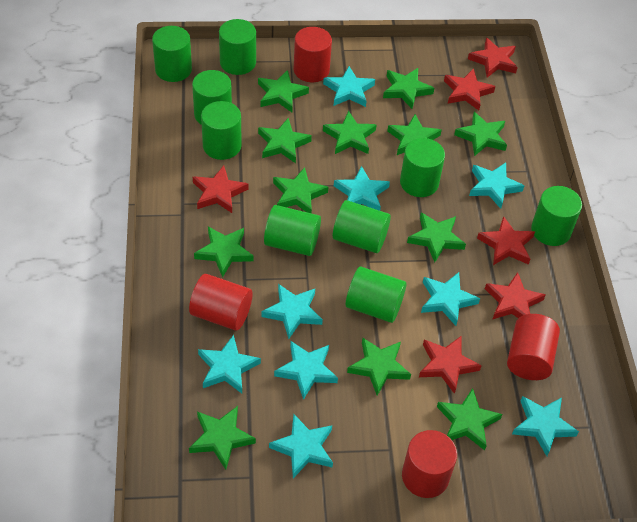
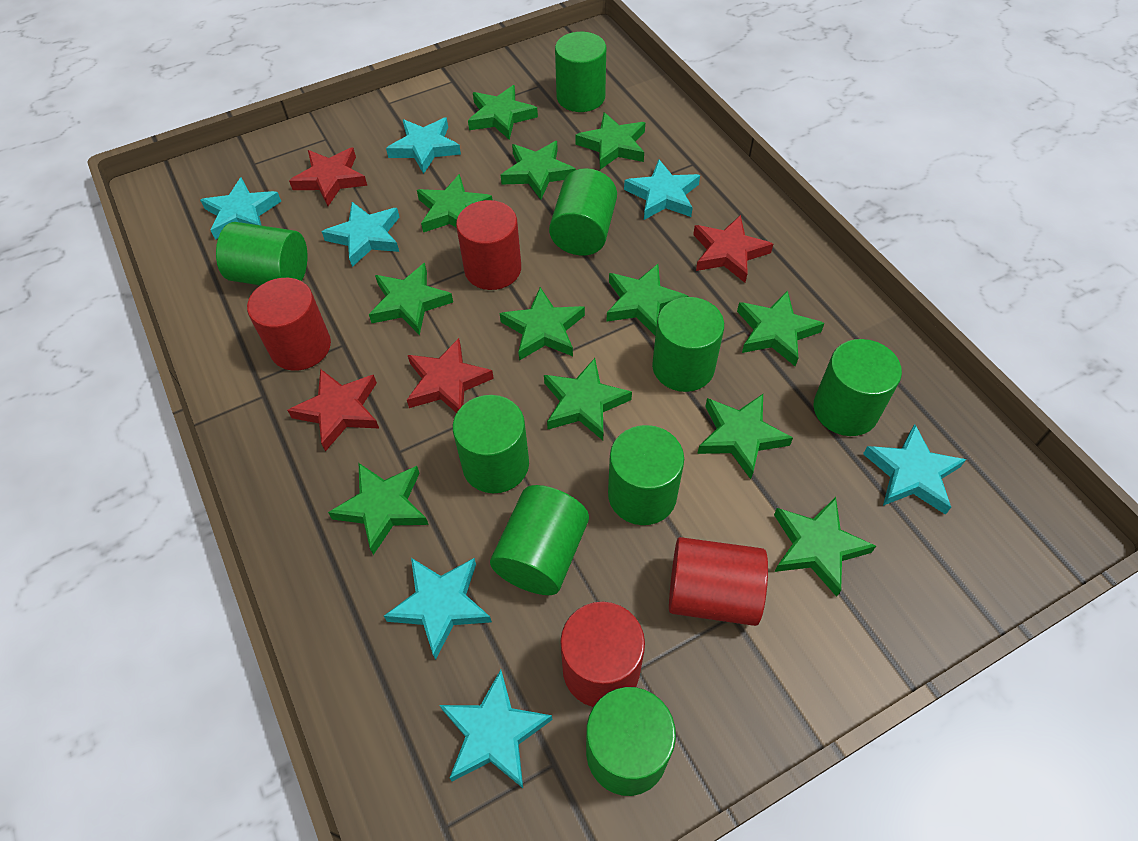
red star: 6 -> 4
turquoise star: 9 -> 7

